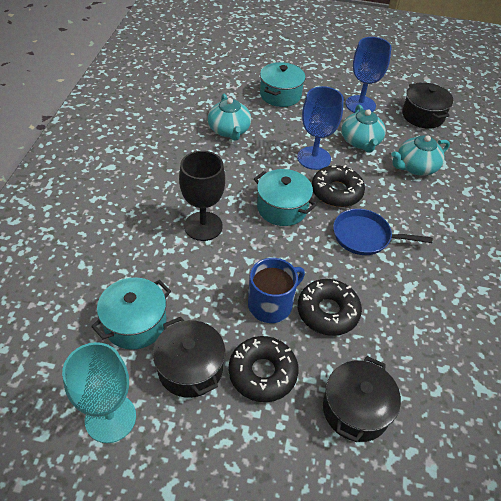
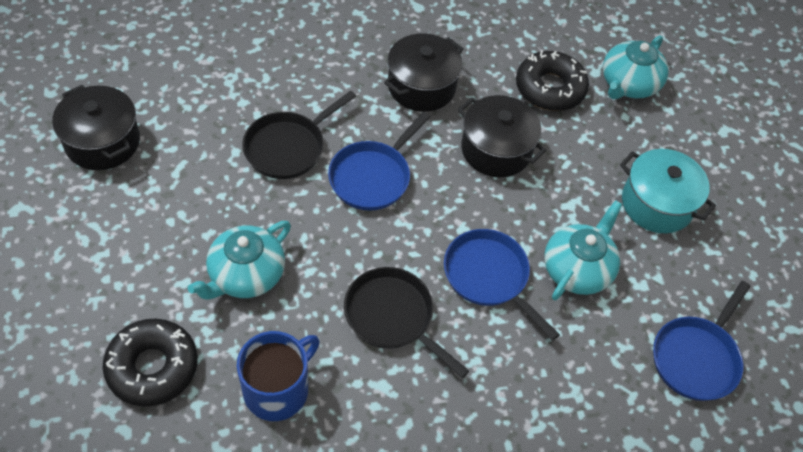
black donut: 3 -> 2
black goblet: 1 -> 0
black pan: 0 -> 2
blue goblet: 2 -> 0
blue pan: 1 -> 3
turquoise goblet: 1 -> 0
turquoise pot: 3 -> 1

